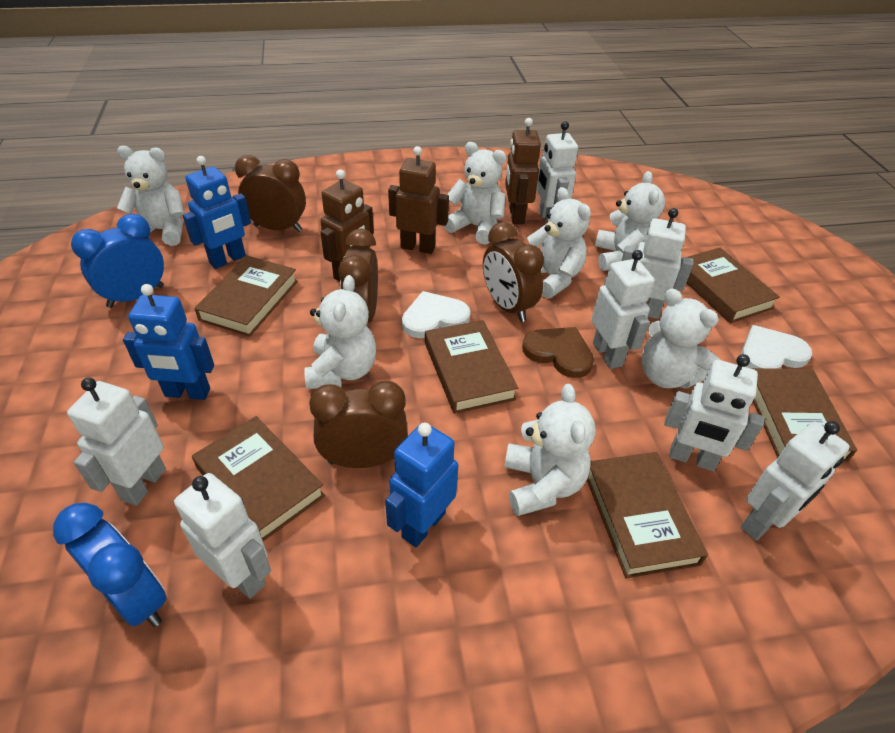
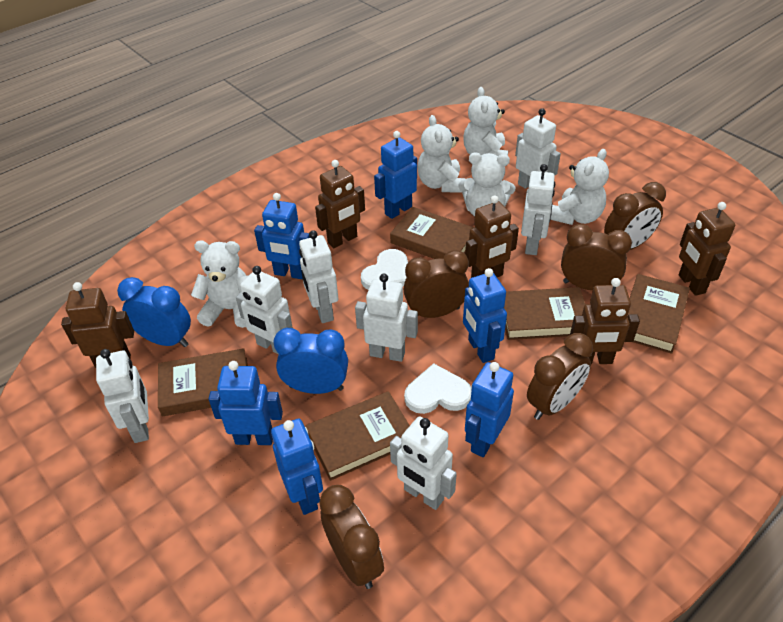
blue robot: 3 -> 6
brown book: 6 -> 5
brown clock: 4 -> 5
brown heart: 1 -> 0
brown robot: 3 -> 5
white teddy bear: 7 -> 5

